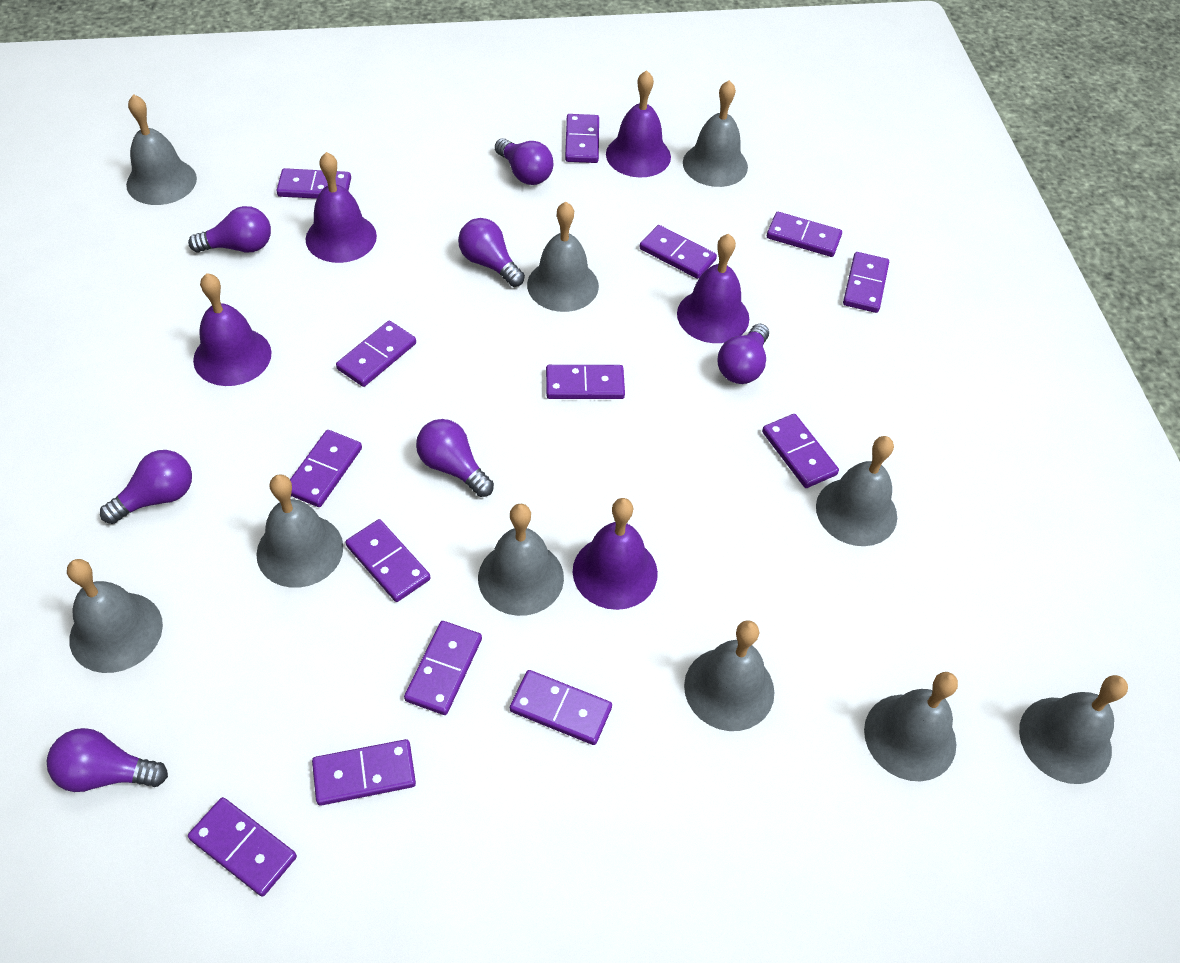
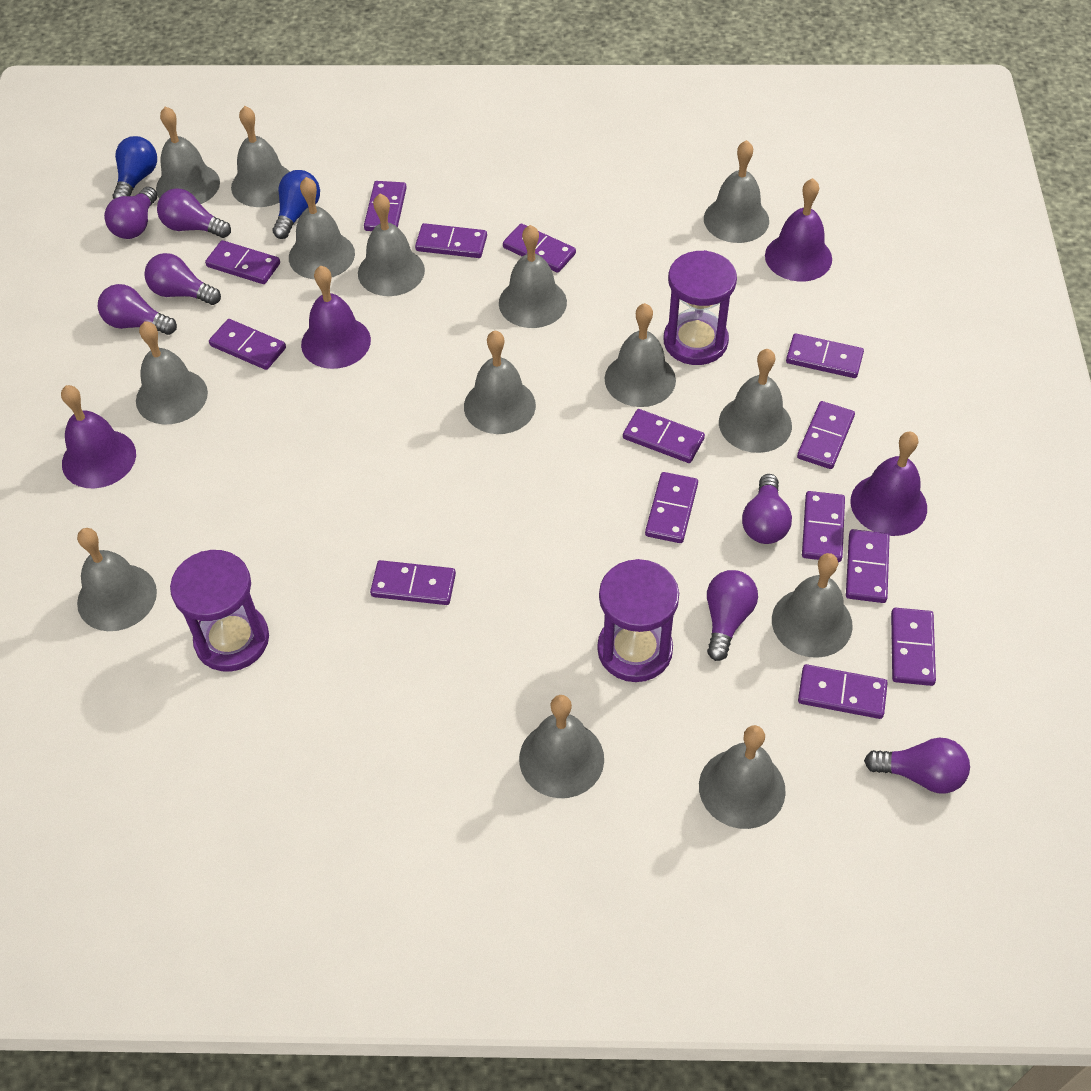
blue light bulb: 0 -> 2
grey bell: 10 -> 14
purple bell: 5 -> 4
purple hourglass: 0 -> 3

